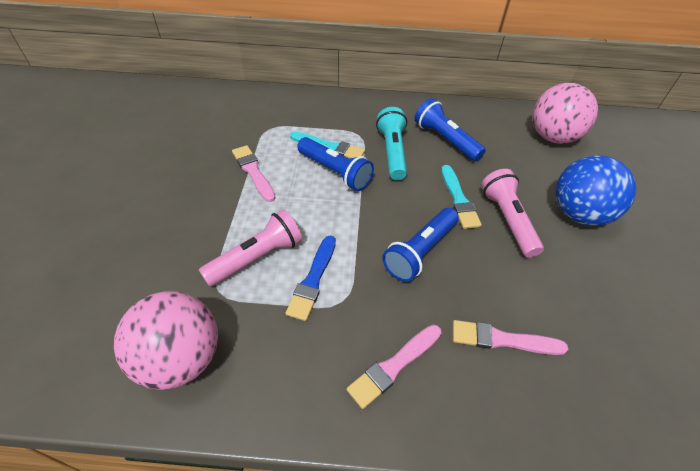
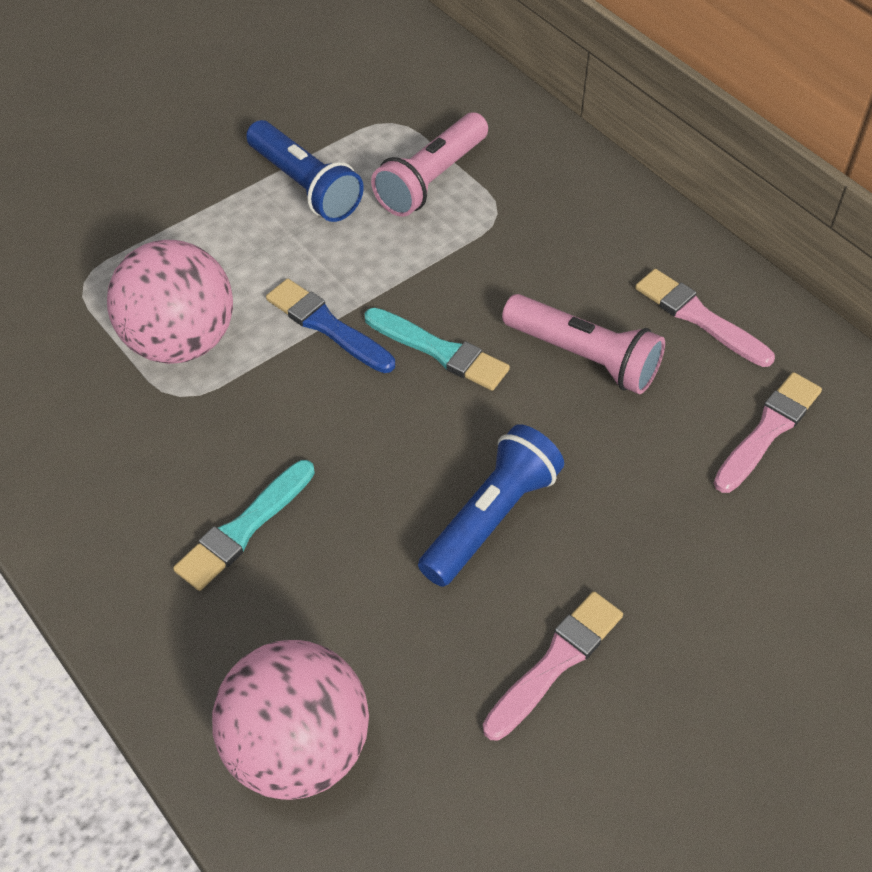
blue ball: 1 -> 0
blue flashlight: 3 -> 2
turquoise flashlight: 1 -> 0

